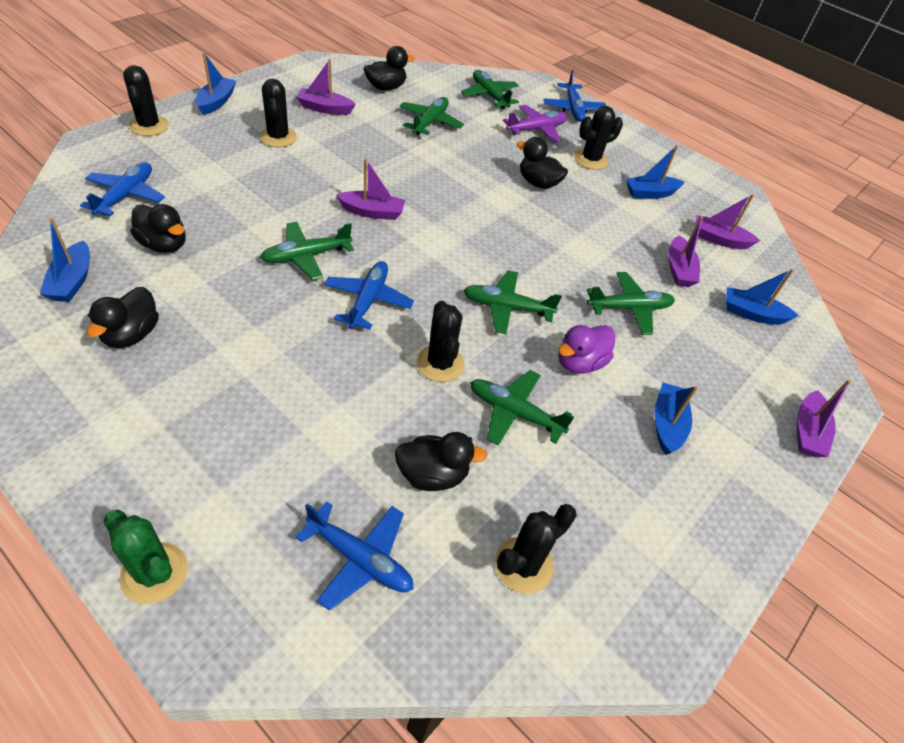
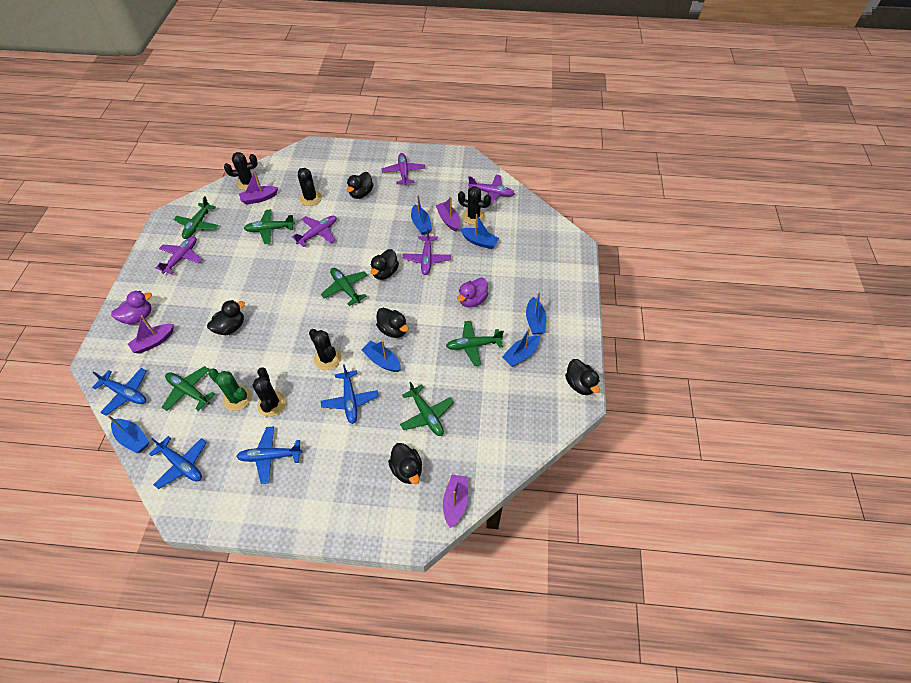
black duck: 5 -> 6
blue boat: 5 -> 6
purple boat: 5 -> 4
purple duck: 1 -> 2
purple plane: 1 -> 5

